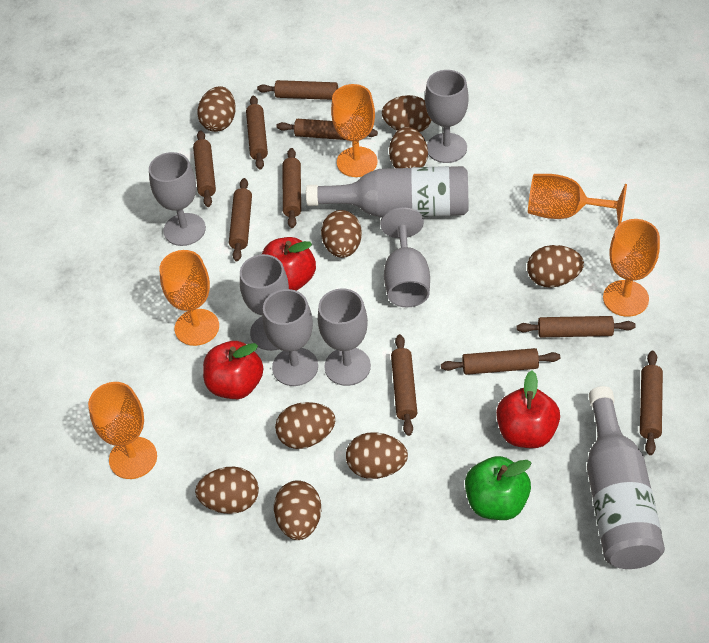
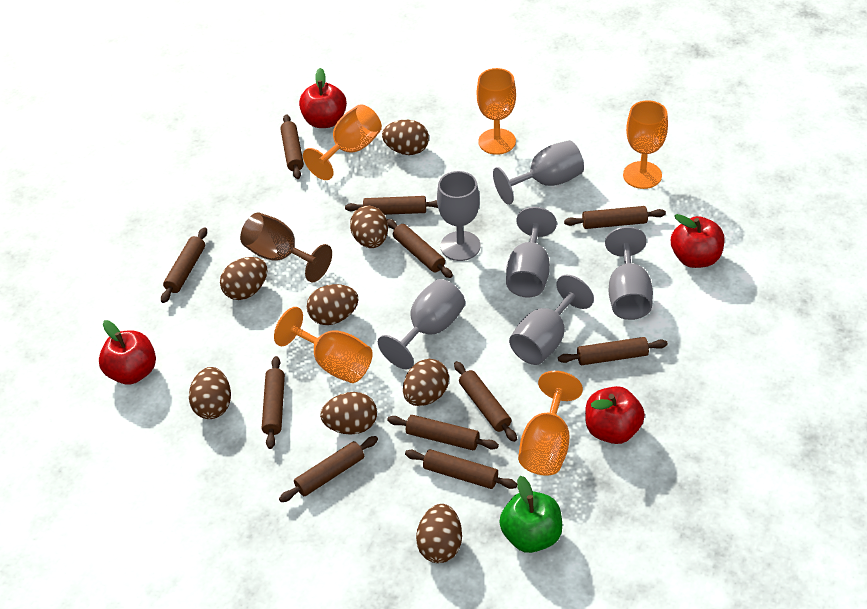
brown egg: 9 -> 8
brown goblet: 0 -> 1
brown rolling pin: 10 -> 11
grey bottle: 2 -> 0
red apple: 3 -> 4

